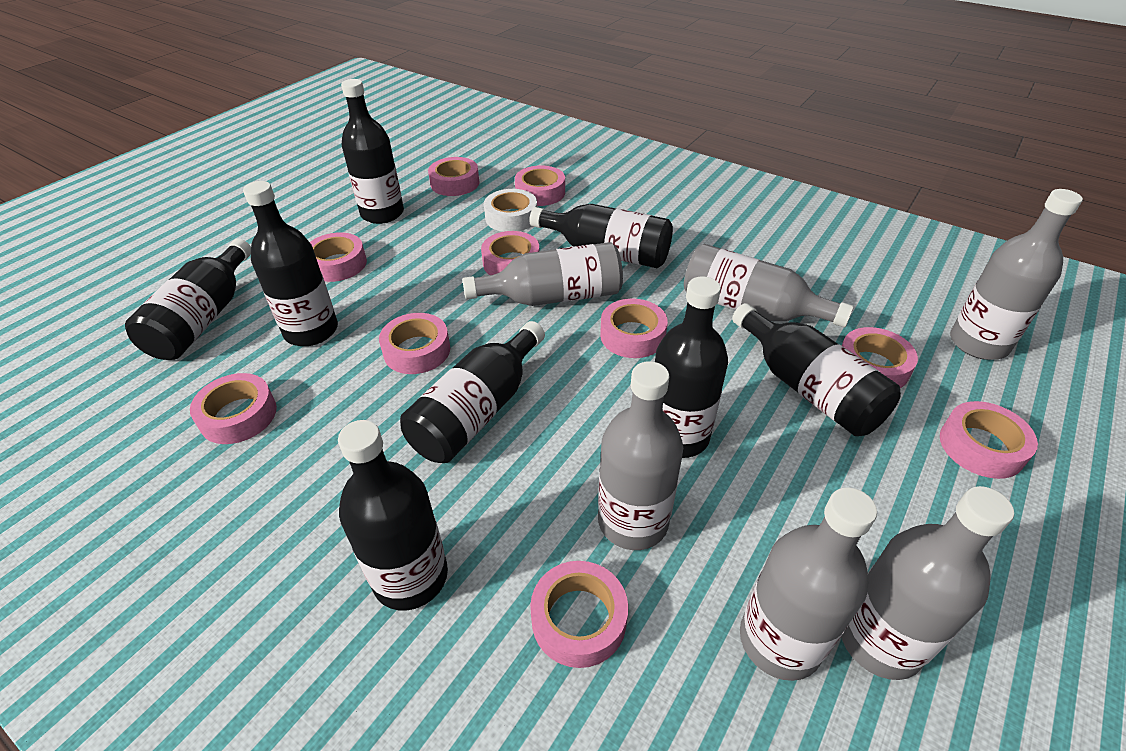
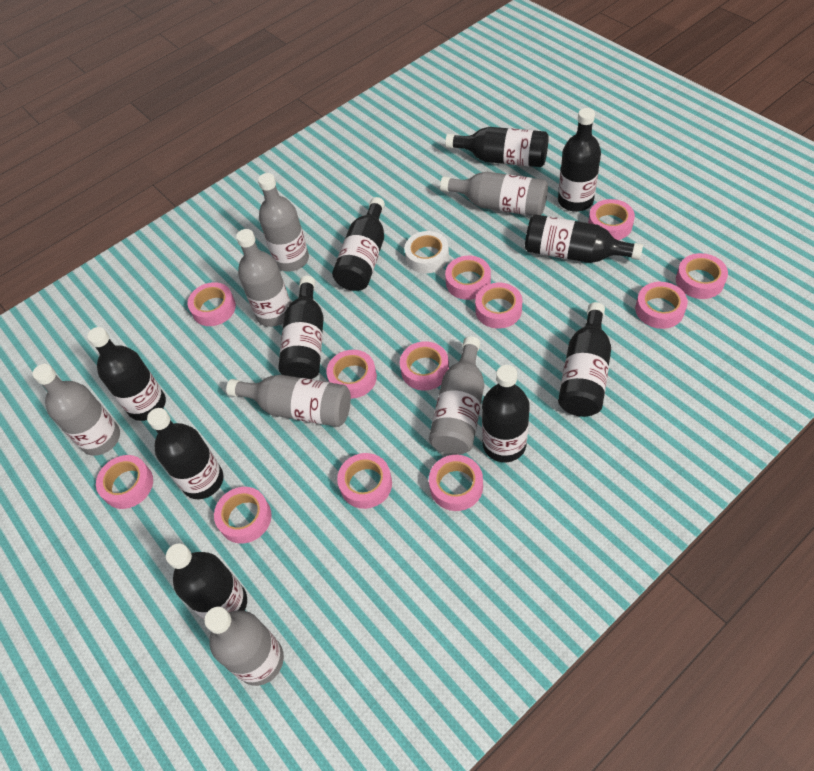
black bottle: 8 -> 10
grey bottle: 6 -> 7
pink tape: 10 -> 12

